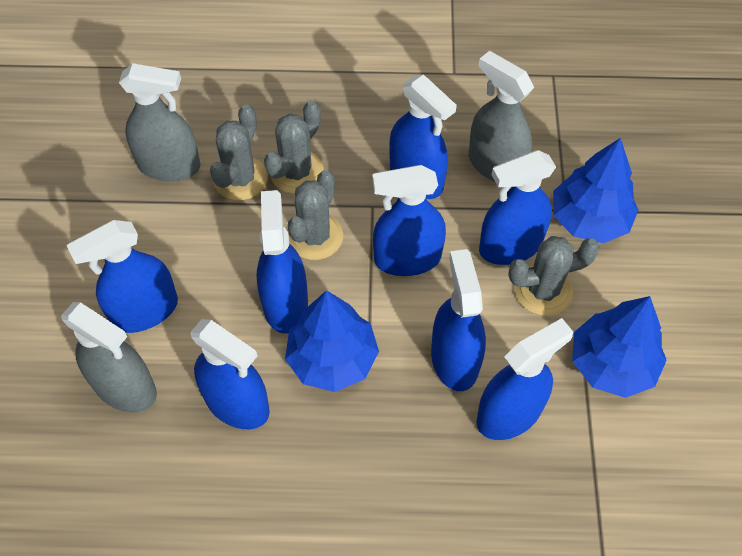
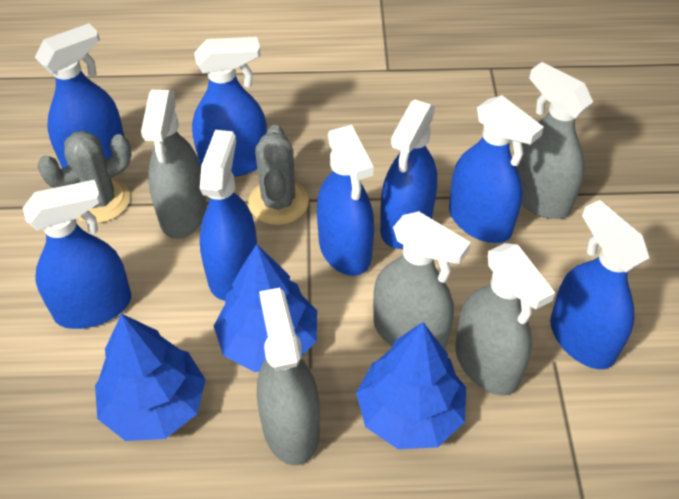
grey cactus: 4 -> 2
grey spray bottle: 3 -> 5

